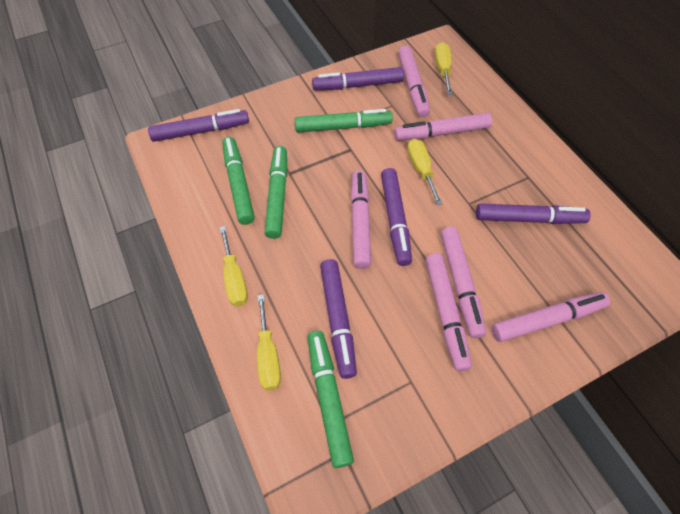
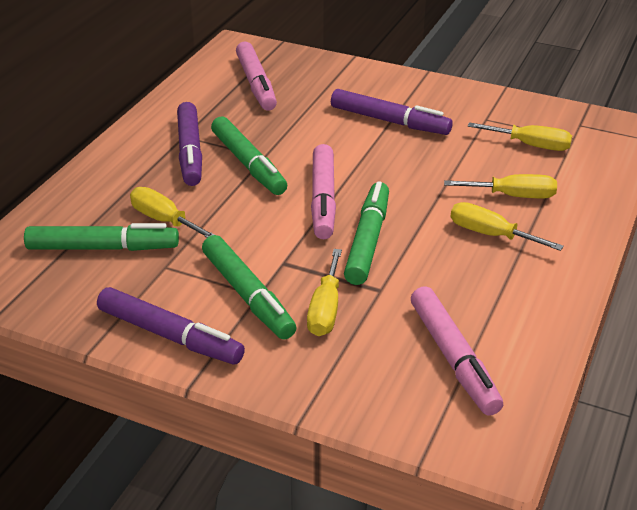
pink marker: 6 -> 3
purple marker: 5 -> 3
yellow screwdriver: 4 -> 5

